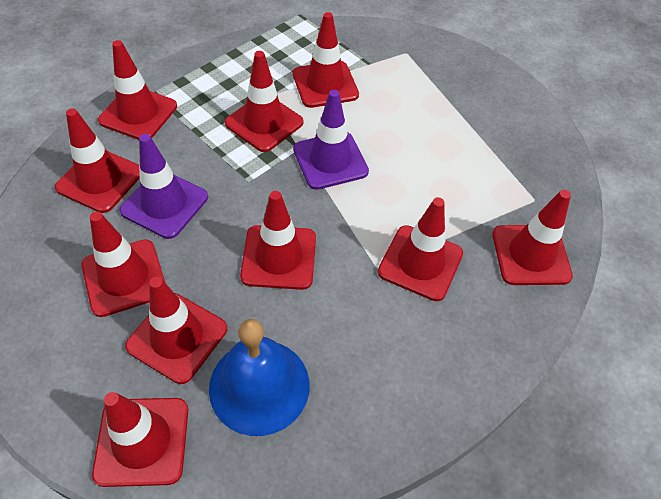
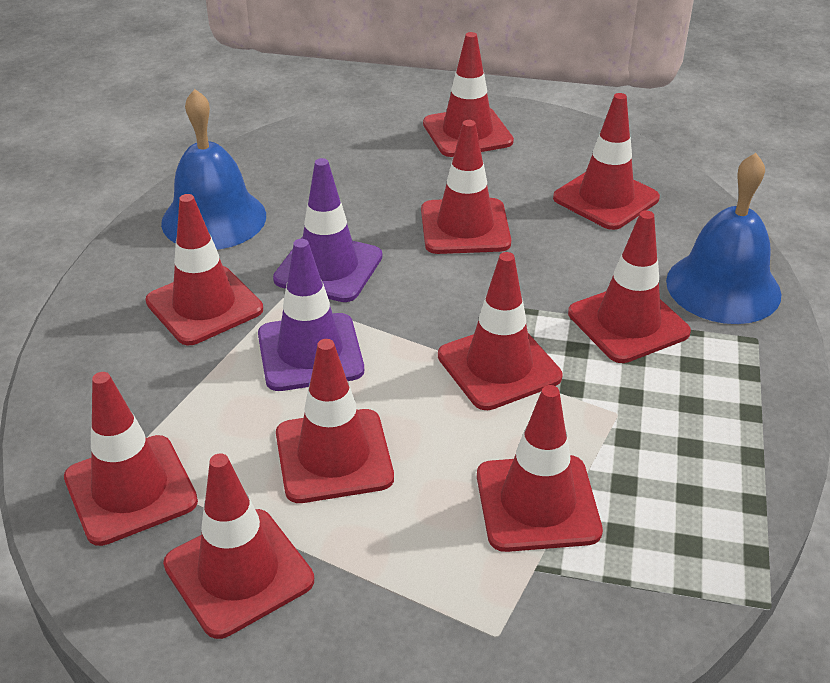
blue bell: 1 -> 2

